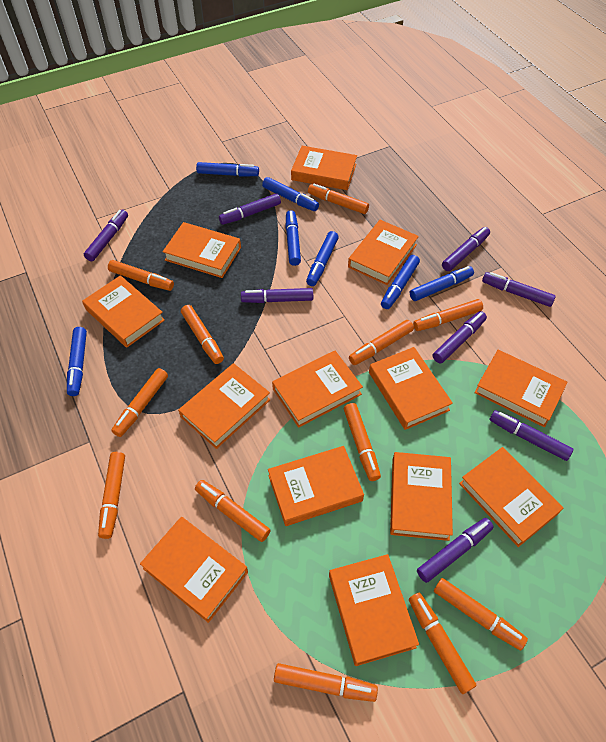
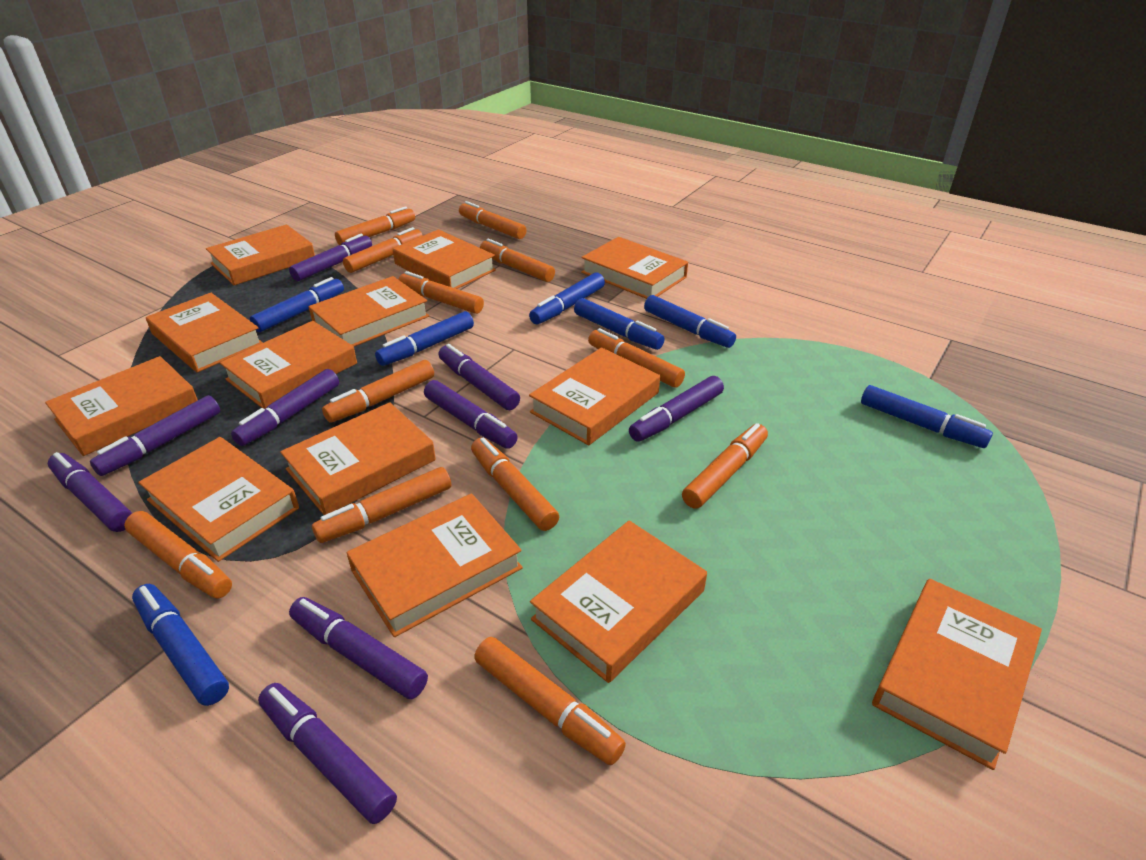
purple marker: 8 -> 9

